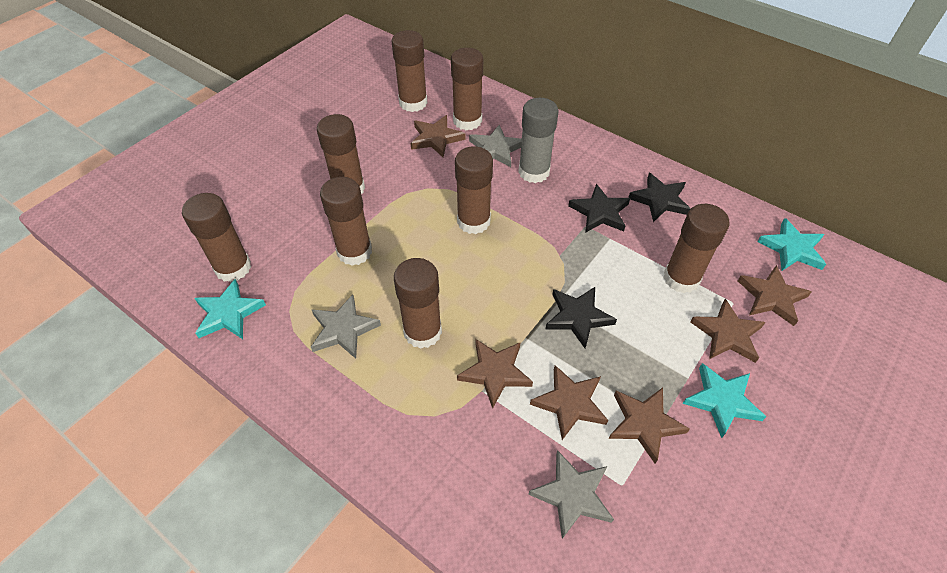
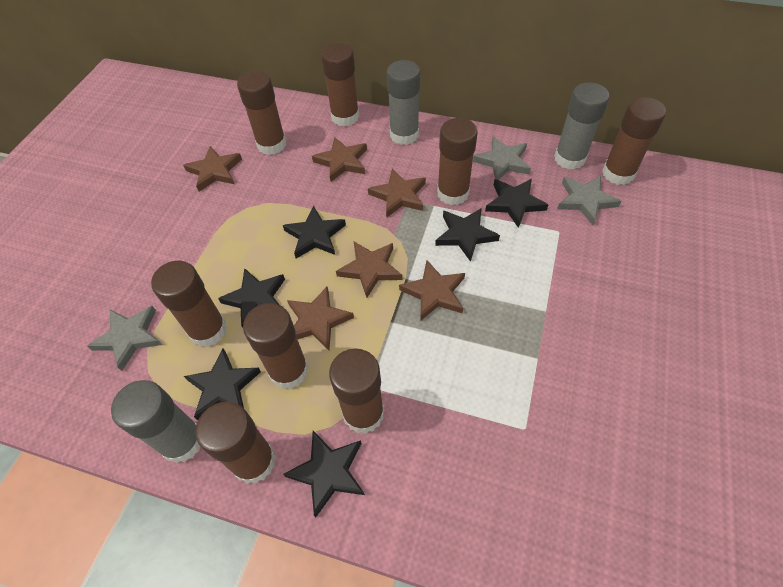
black star: 3 -> 6
grey glue stick: 1 -> 3
turquoise star: 3 -> 0

